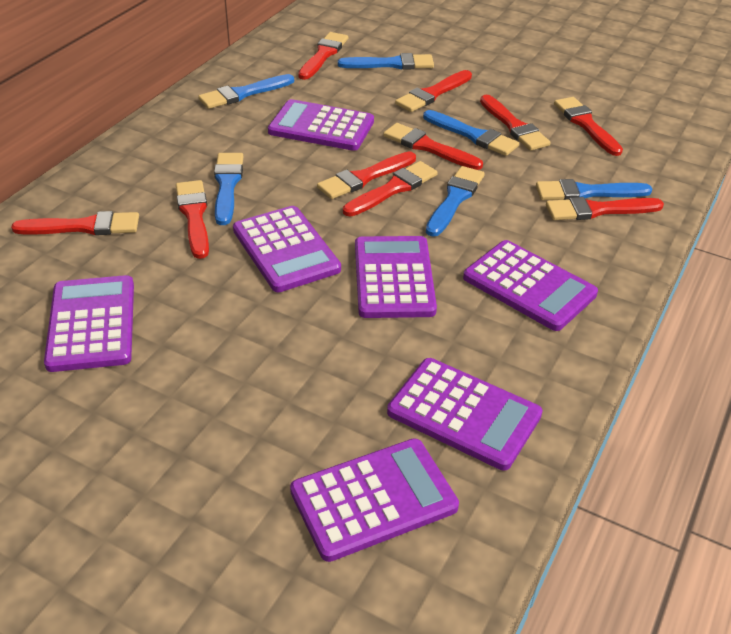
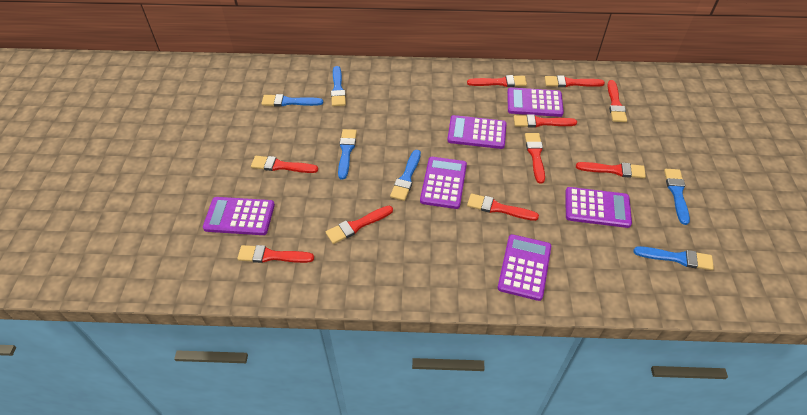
purple calculator: 7 -> 6

